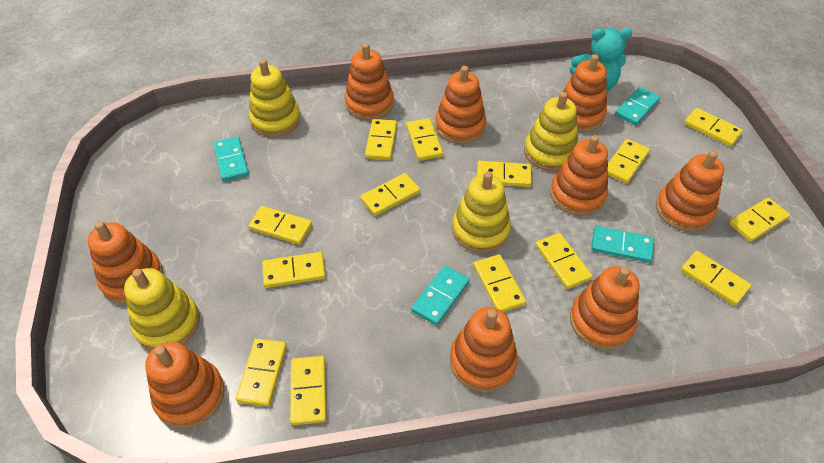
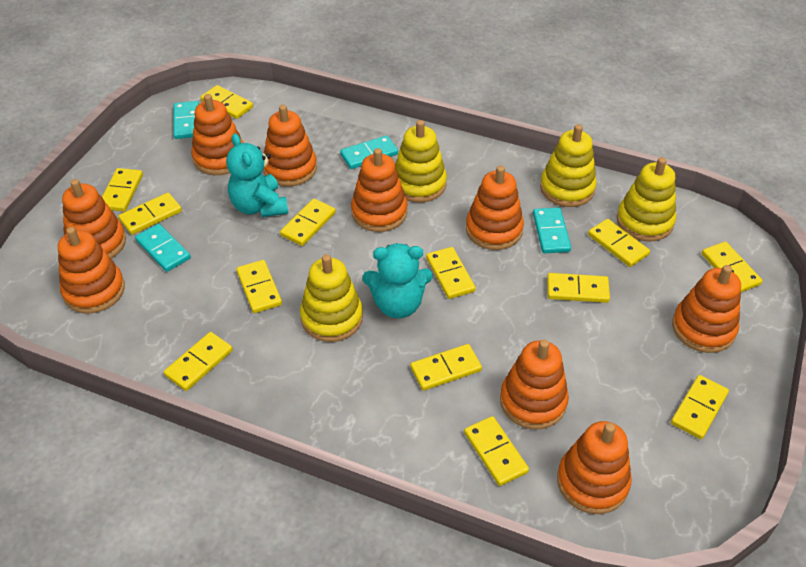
turquoise teddy bear: 1 -> 2
yellow domino: 14 -> 13

